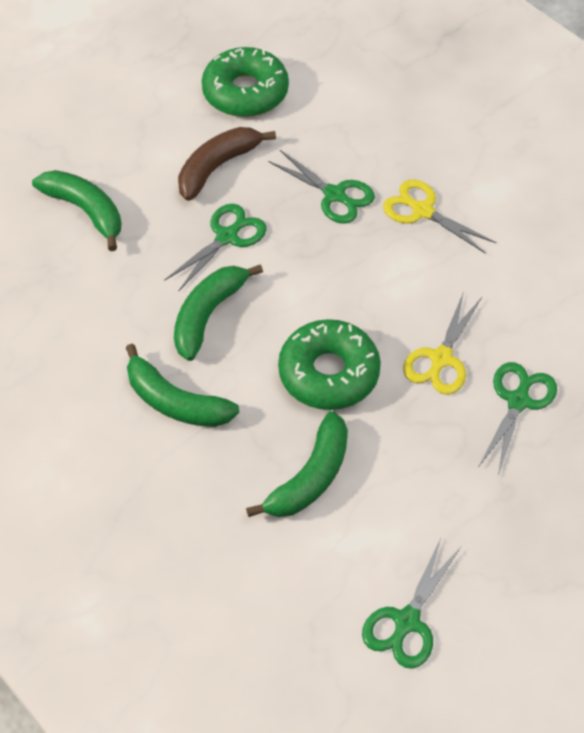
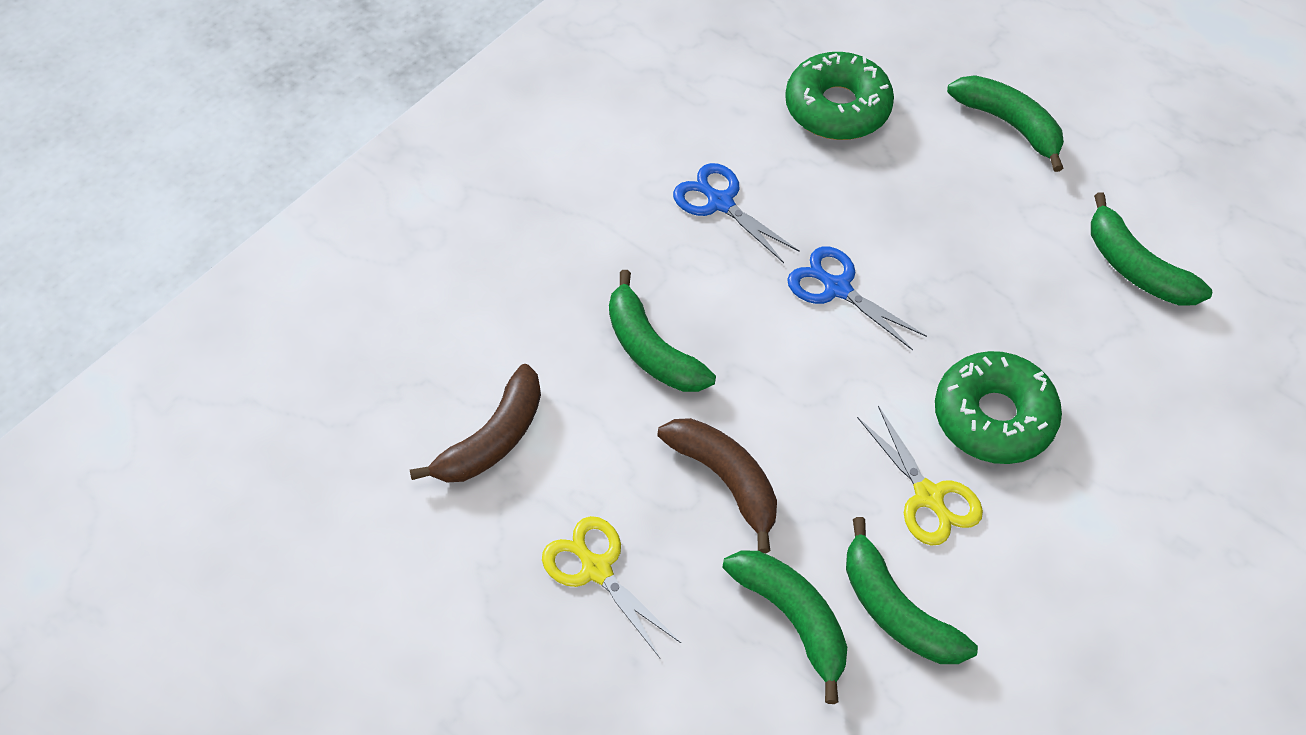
blue scissors: 0 -> 2
brown banana: 1 -> 2
green banana: 4 -> 5
green scissors: 4 -> 0

